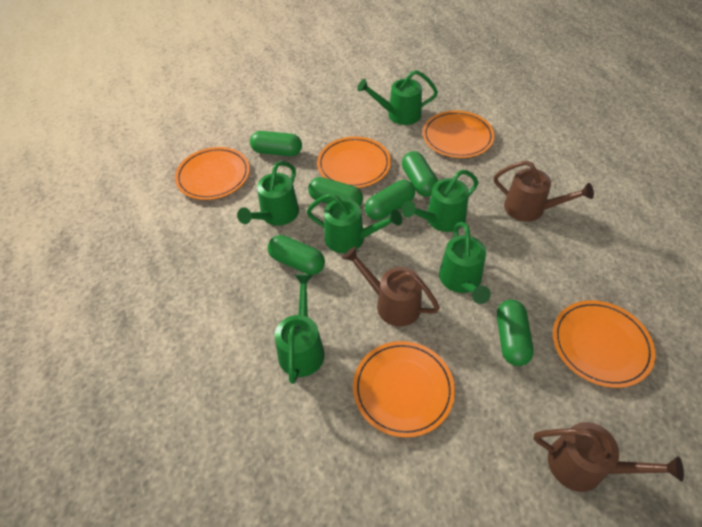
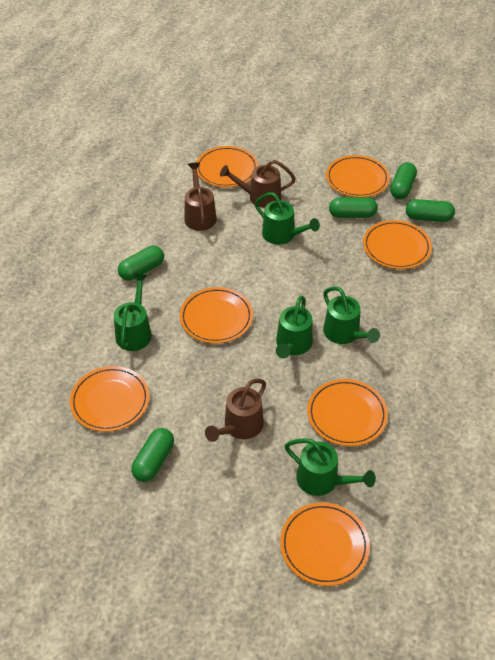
green capsule: 6 -> 5
green watering can: 6 -> 5
orange plate: 5 -> 7

